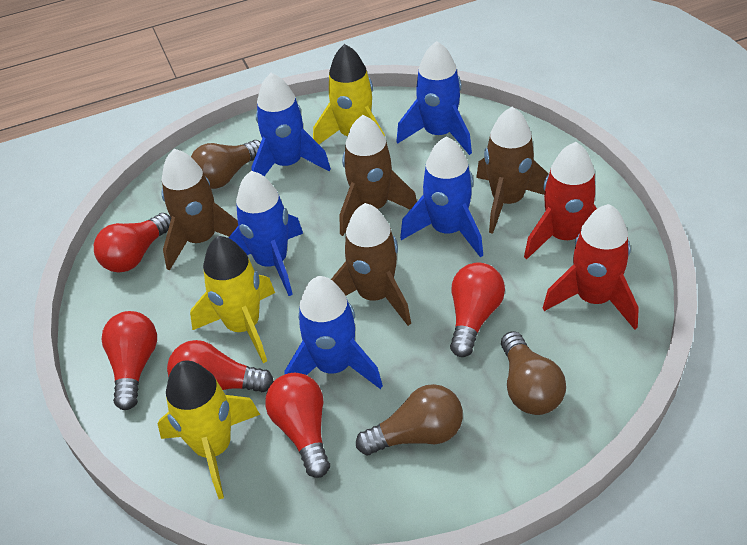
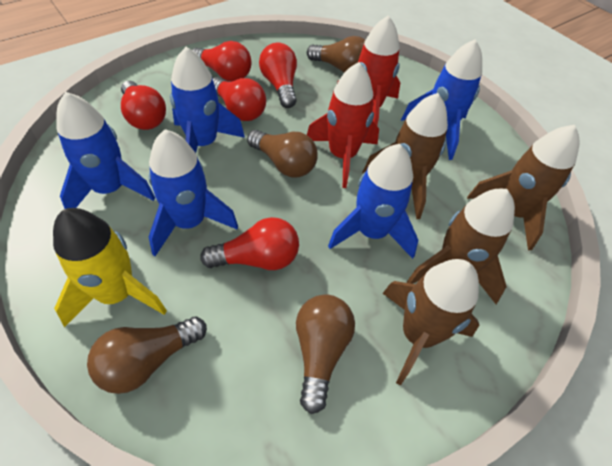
brown light bulb: 3 -> 4
yellow rocket: 3 -> 1

